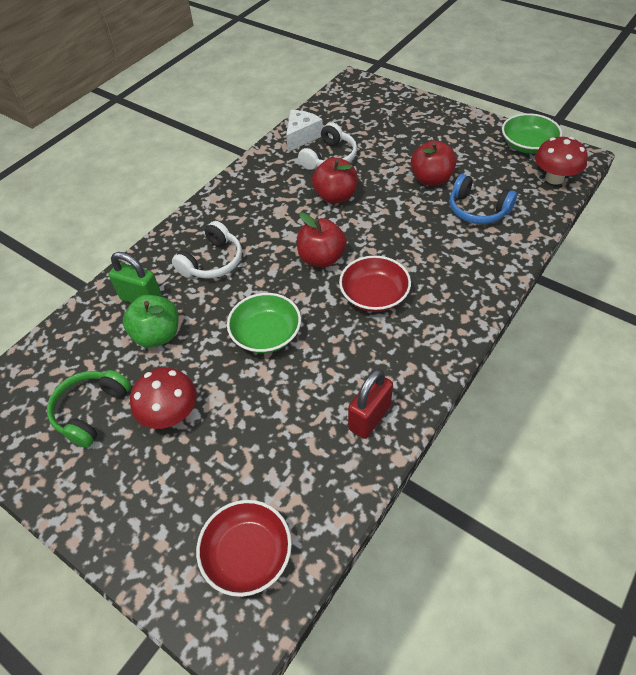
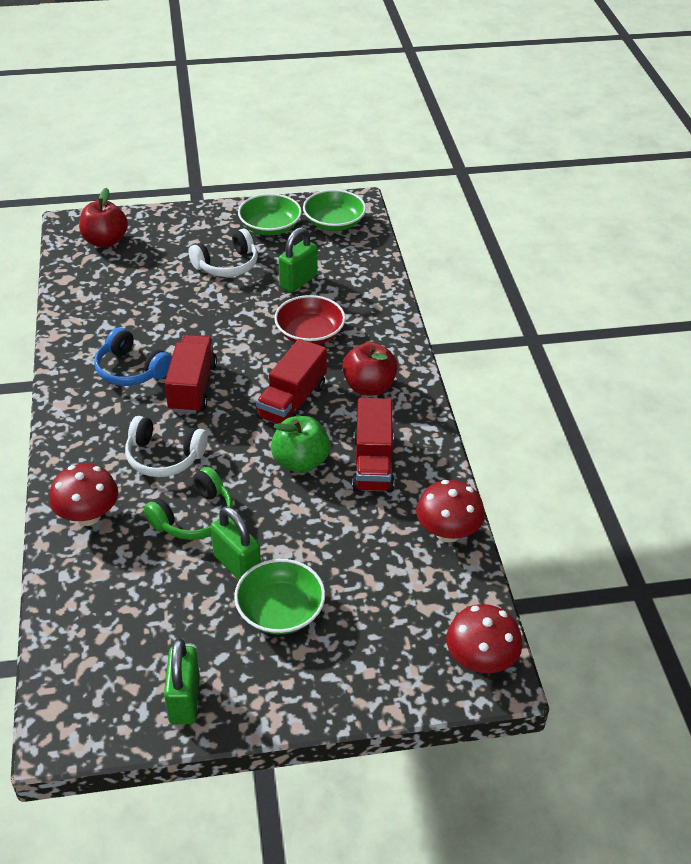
green bowl: 2 -> 3
green padlock: 1 -> 3
red apple: 3 -> 2
red bowl: 2 -> 1
red mushroom: 2 -> 3
red padlock: 1 -> 0
red truck: 0 -> 3
white cheese: 1 -> 0

